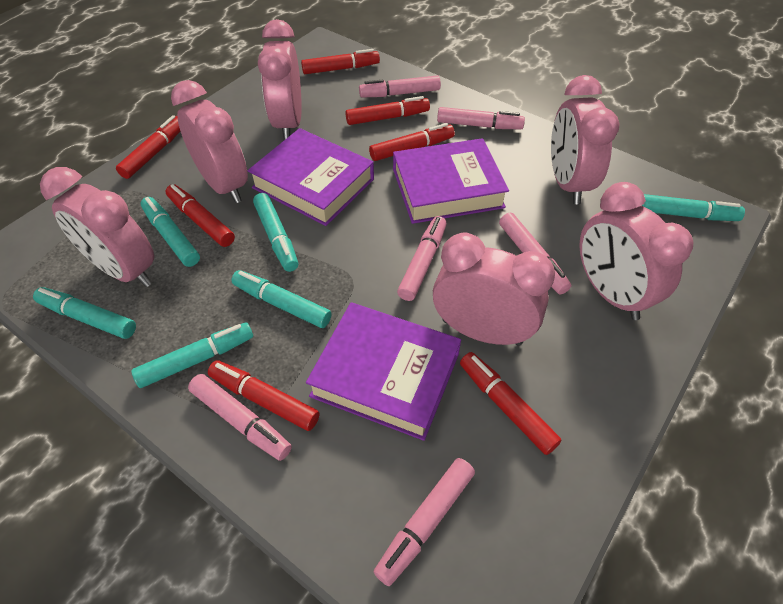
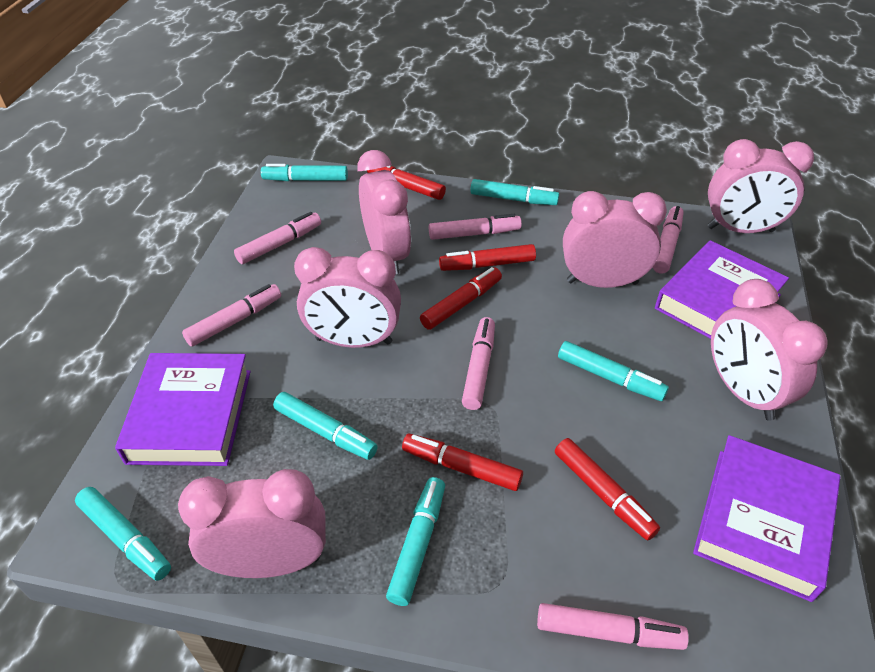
red marker: 7 -> 5

